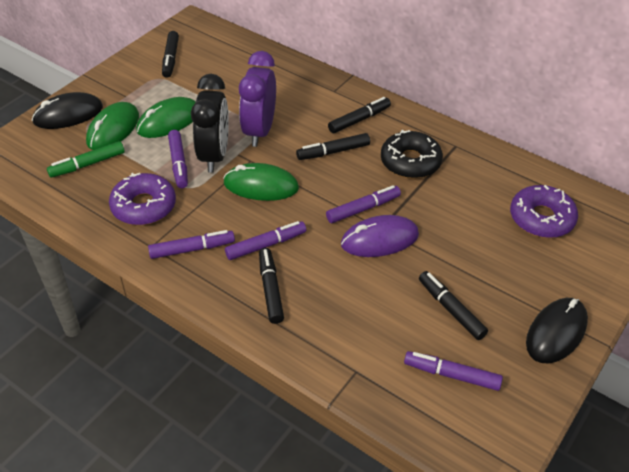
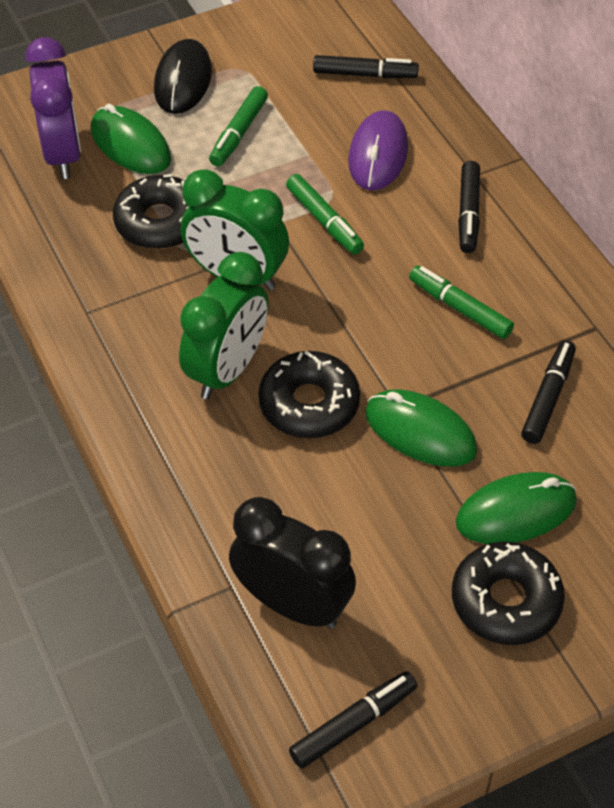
black donut: 1 -> 3
black marker: 5 -> 4
black mouse: 2 -> 1
green clock: 0 -> 2
green marker: 1 -> 3
purple donut: 2 -> 0
purple marker: 5 -> 0

